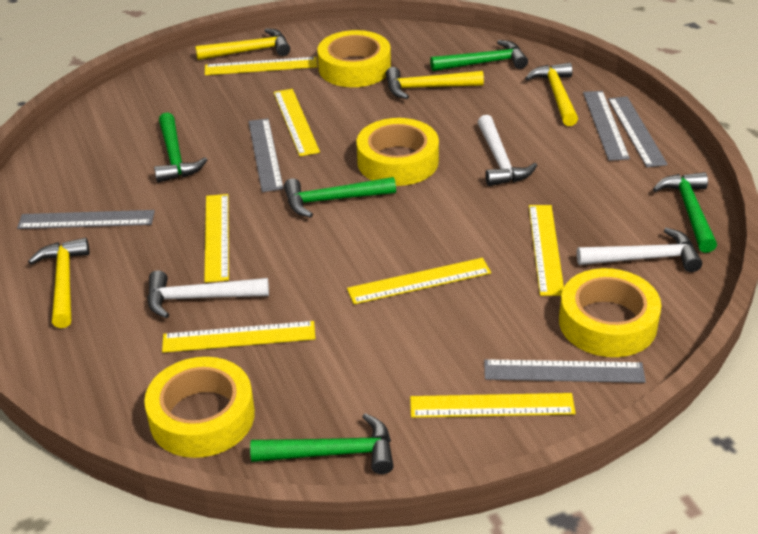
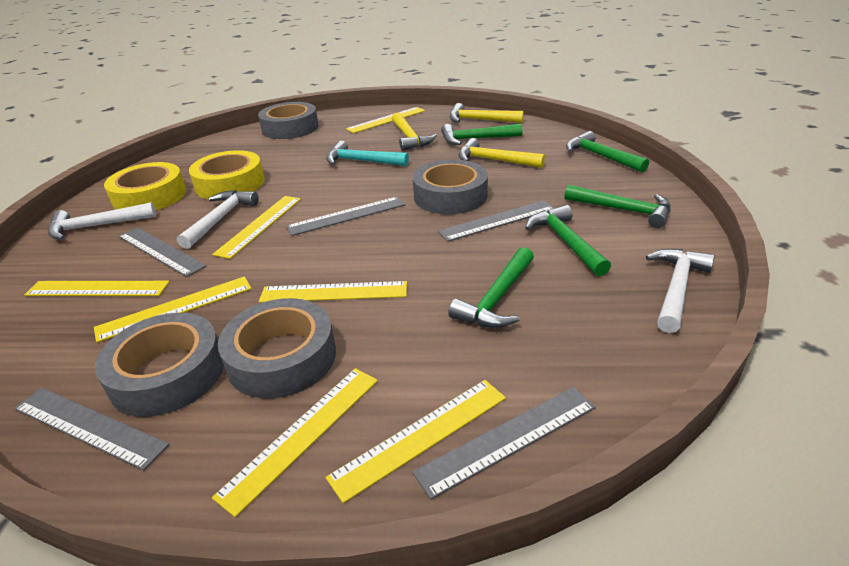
grey tape: 0 -> 4
turquoise hammer: 0 -> 1
yellow hammer: 4 -> 3
yellow tape: 4 -> 2

